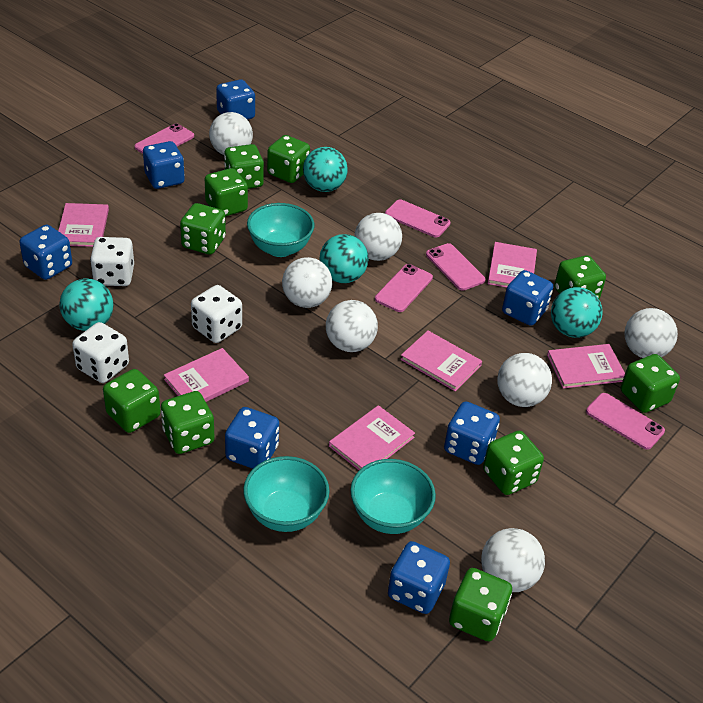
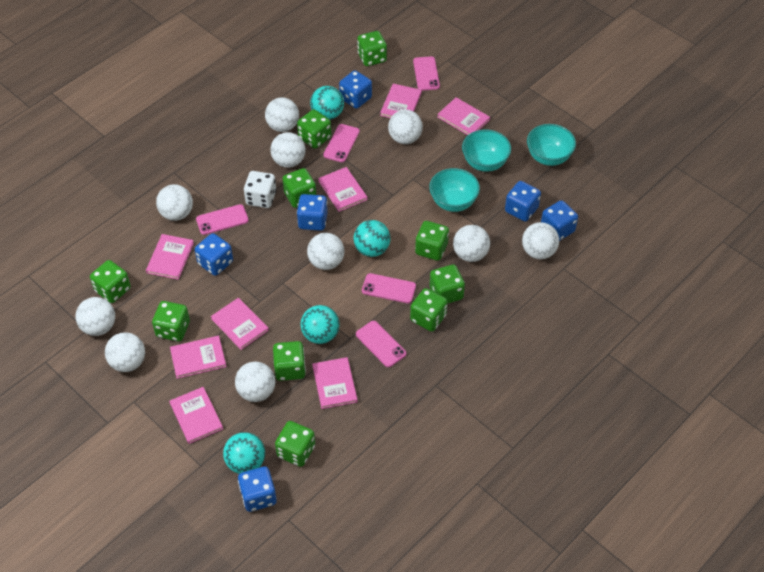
blue dice: 7 -> 6
pink book: 6 -> 8
white ball: 7 -> 10
white dice: 3 -> 1

